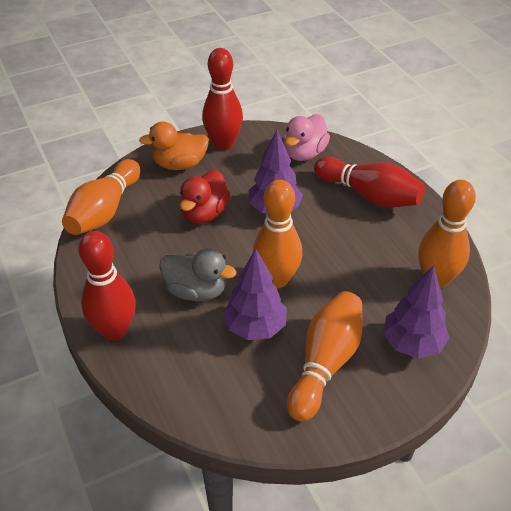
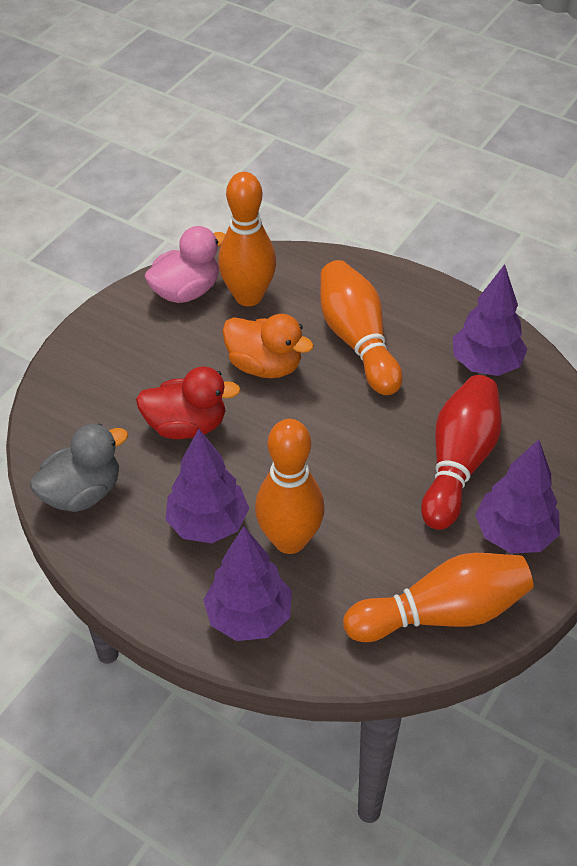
purple tree: 3 -> 4
red bowling pin: 3 -> 1

